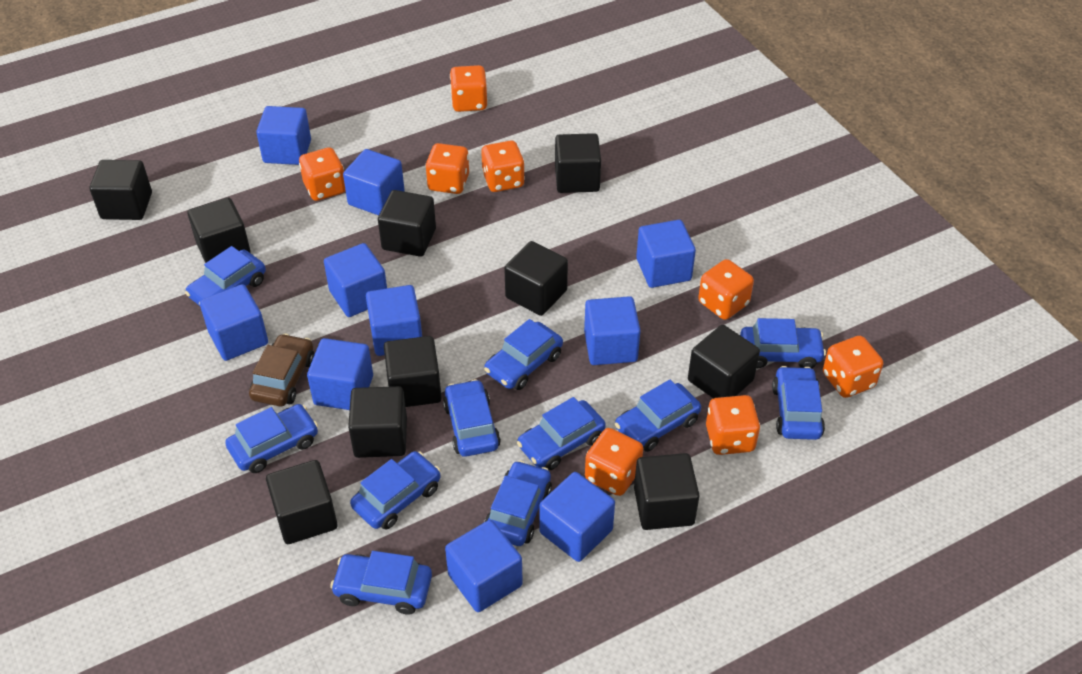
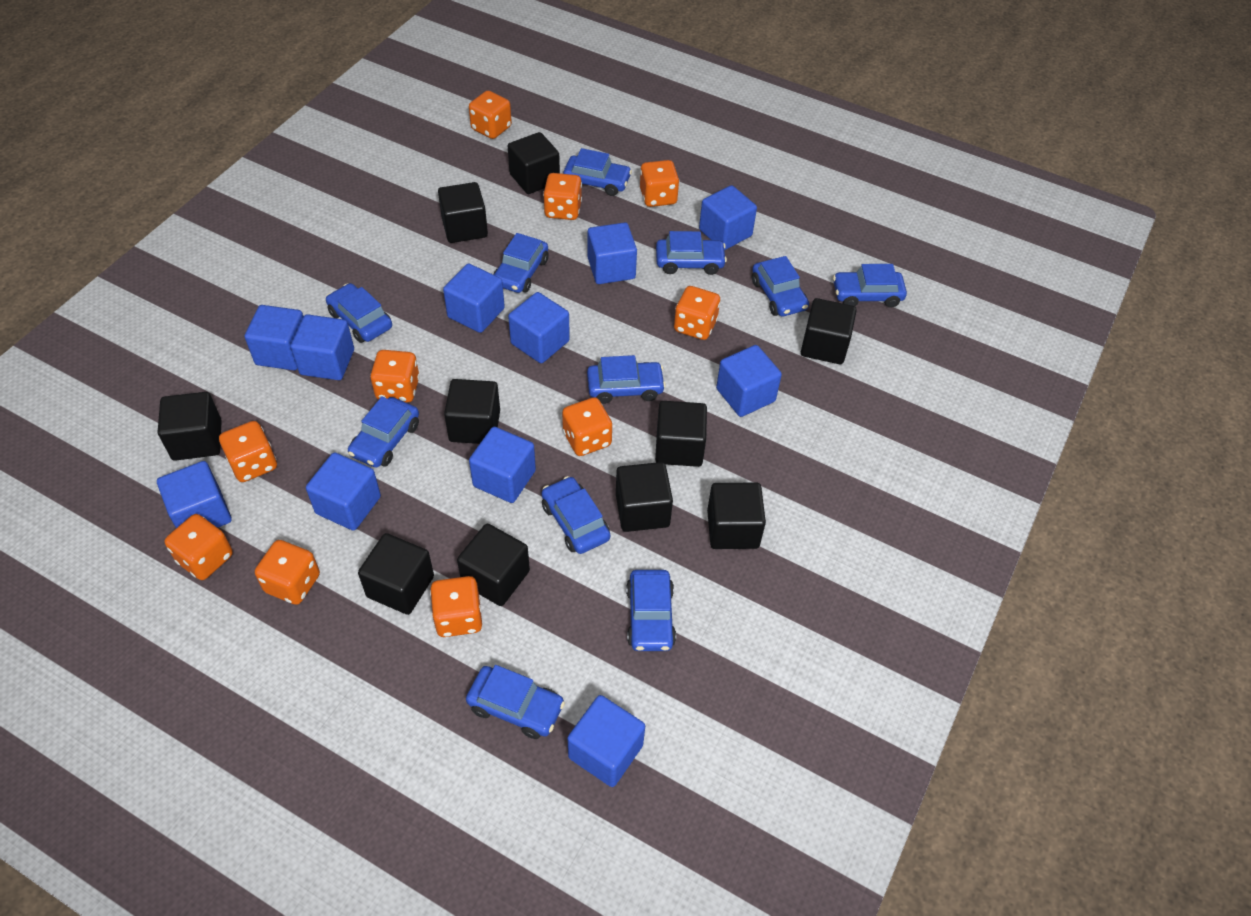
blue cube: 10 -> 11
brown car: 1 -> 0
orange dice: 8 -> 10

